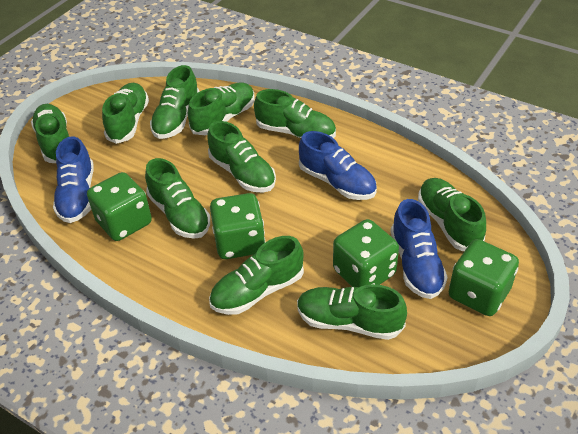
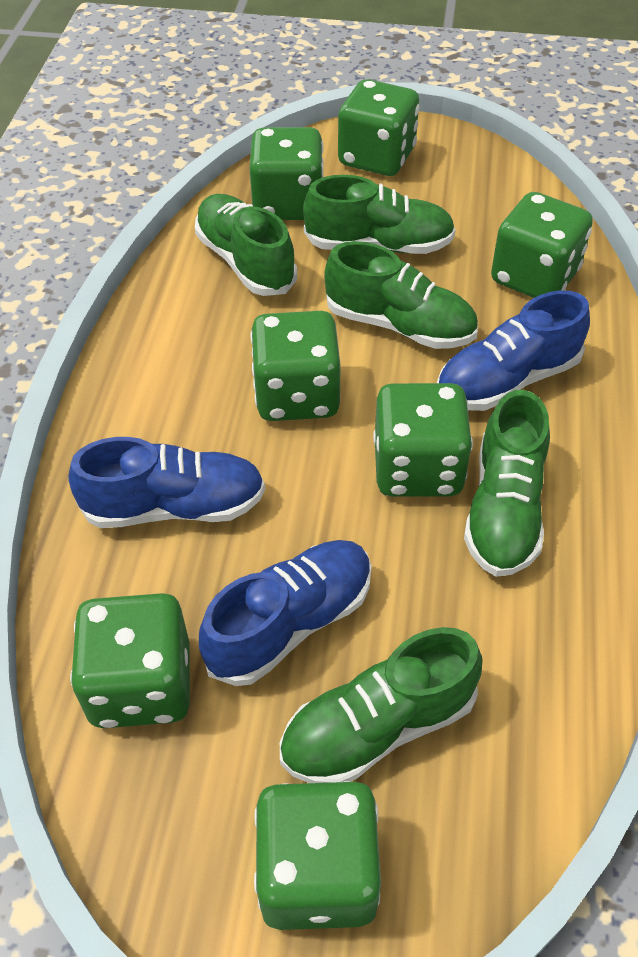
green dice: 4 -> 7
green shoe: 10 -> 5

